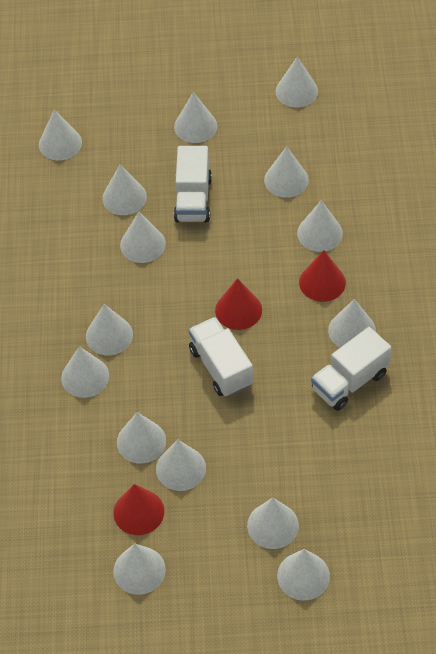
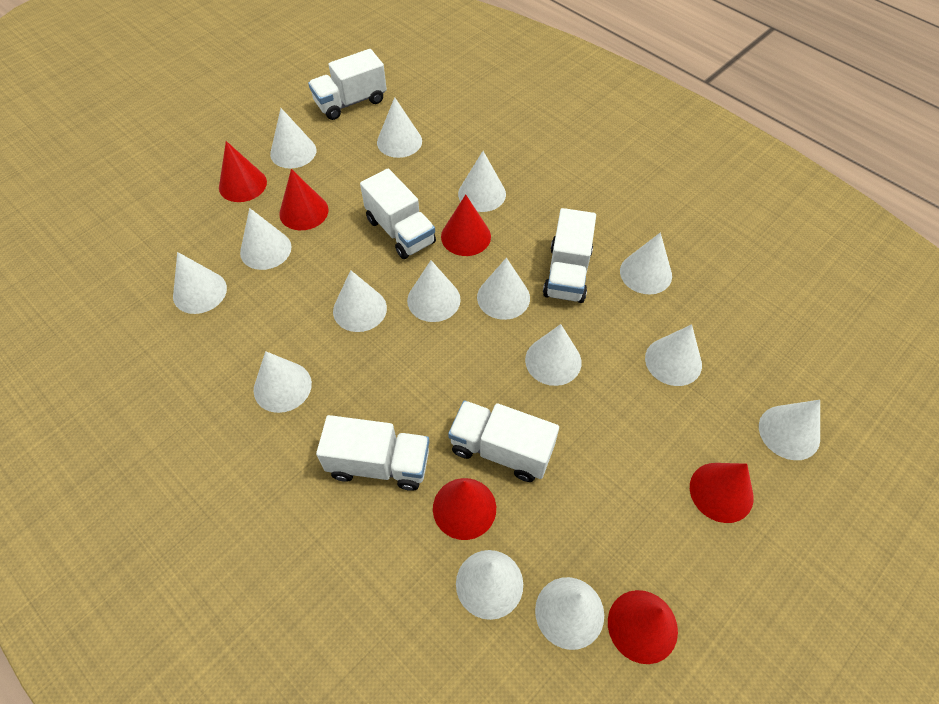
red cone: 3 -> 6
white truck: 3 -> 5

